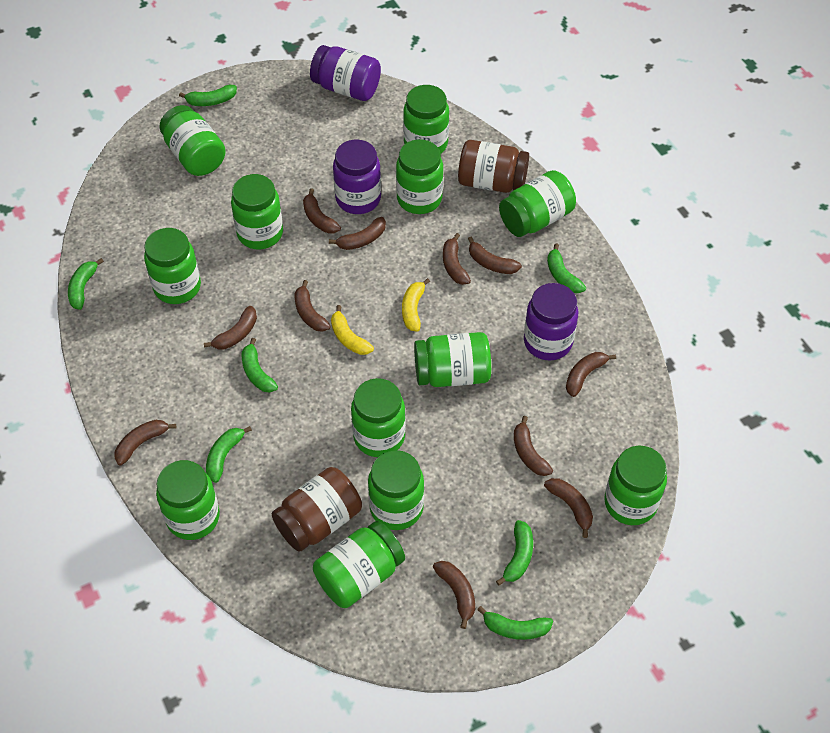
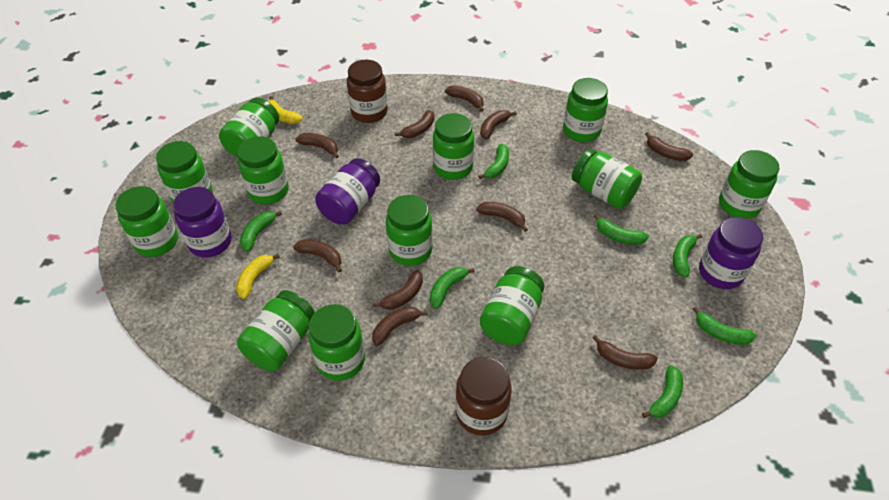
brown banana: 11 -> 10

